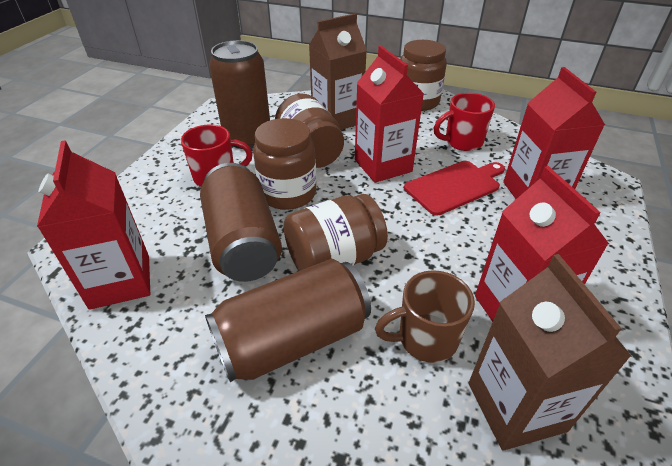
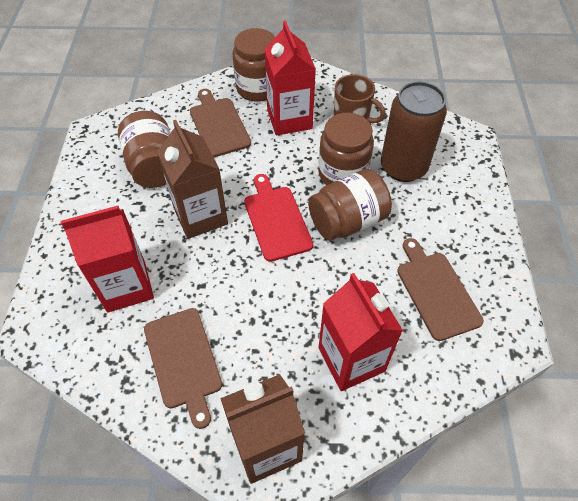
brown can: 3 -> 1
brown cutting board: 0 -> 3
red carton: 4 -> 3
red mug: 2 -> 0

